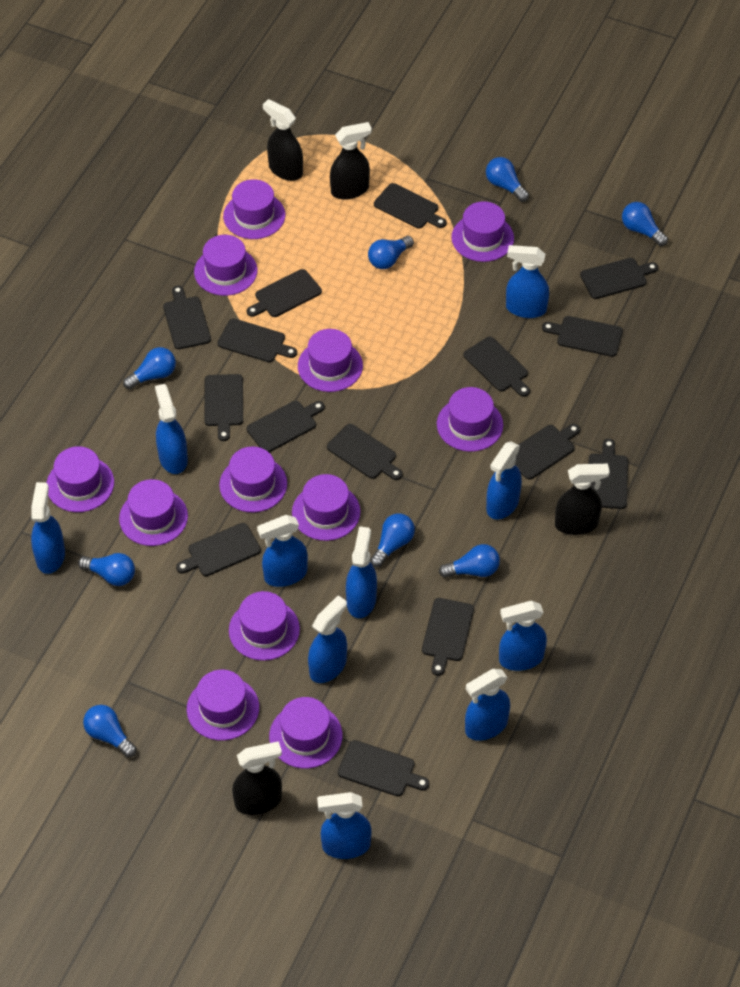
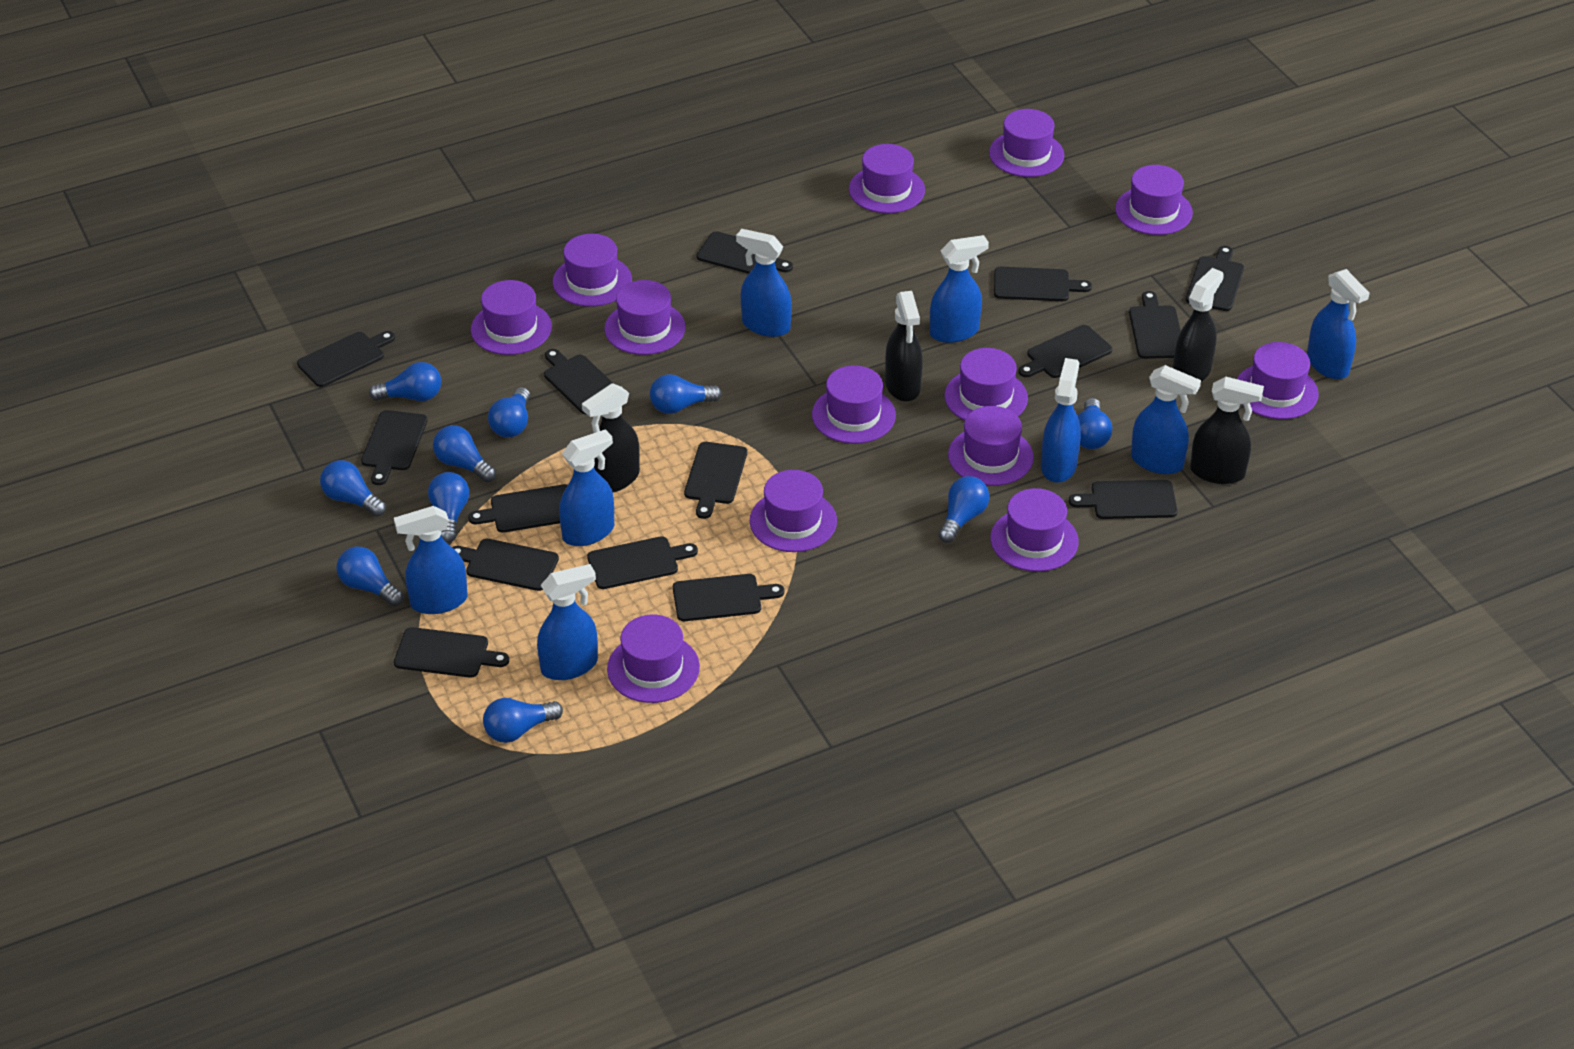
blue light bulb: 8 -> 10
blue spray bottle: 10 -> 8
purple hat: 12 -> 13

